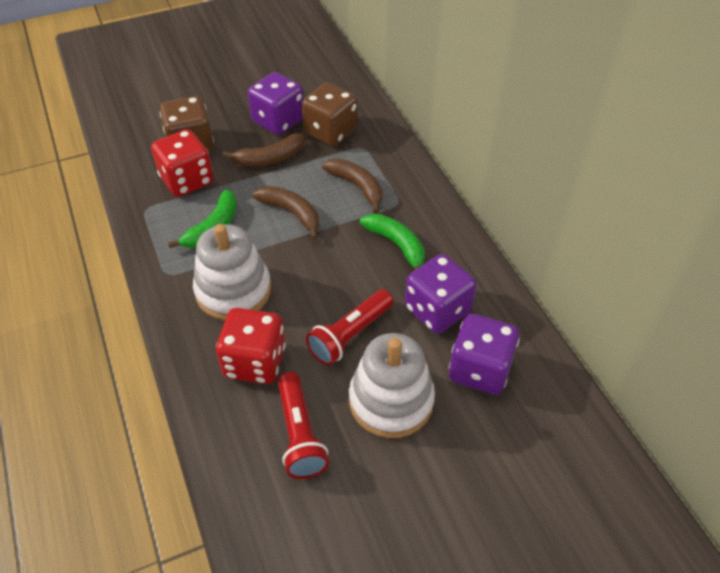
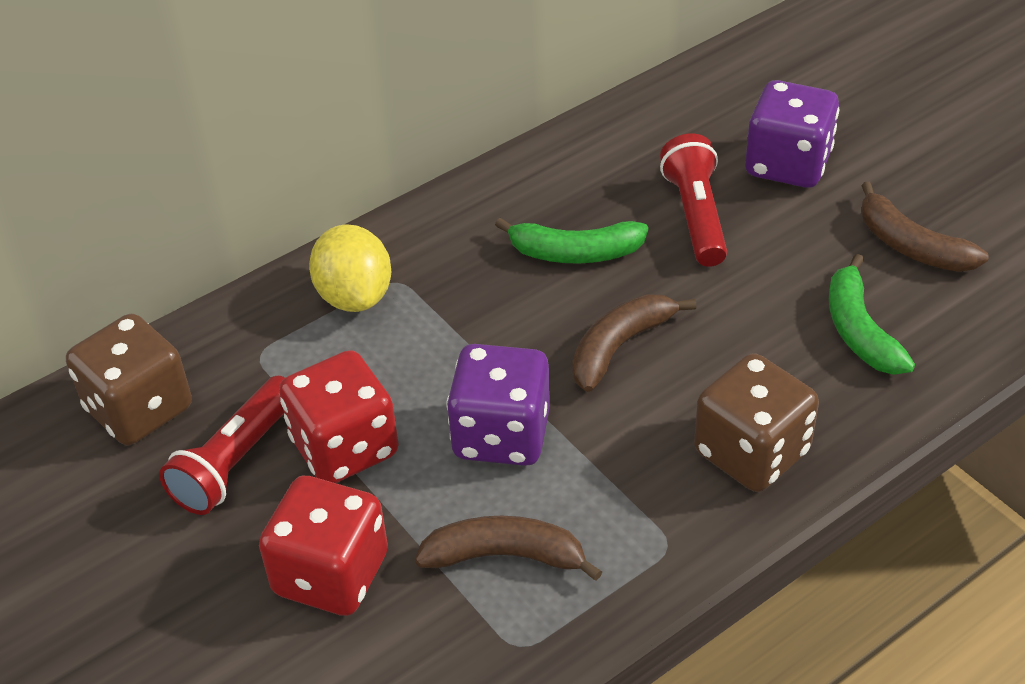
purple dice: 3 -> 2
white stacking toy: 2 -> 0
yellow lemon: 0 -> 1

